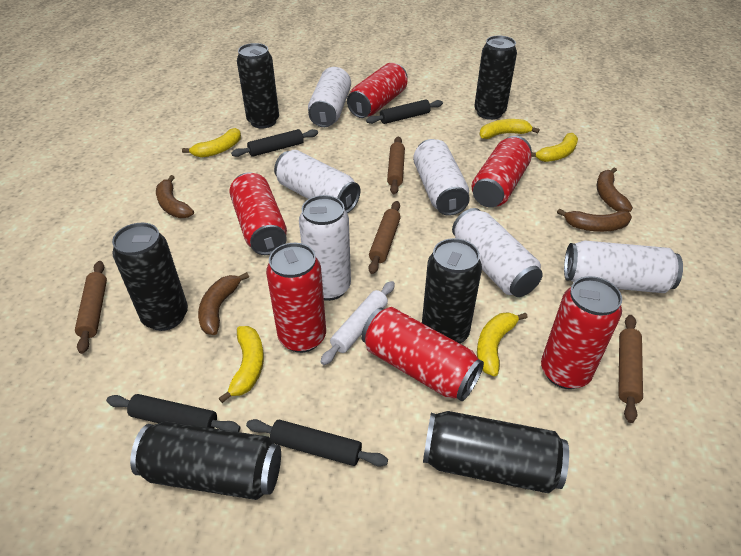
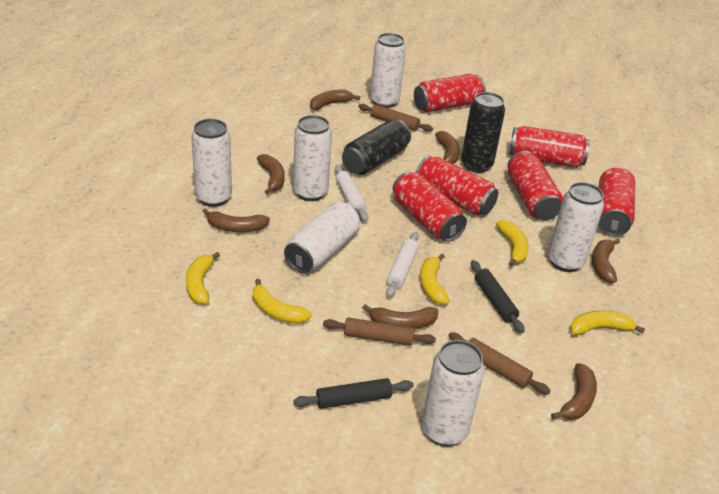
black can: 6 -> 2
black rolling pin: 4 -> 2
brown banana: 4 -> 7
brown rolling pin: 4 -> 3
white rolling pin: 1 -> 2

